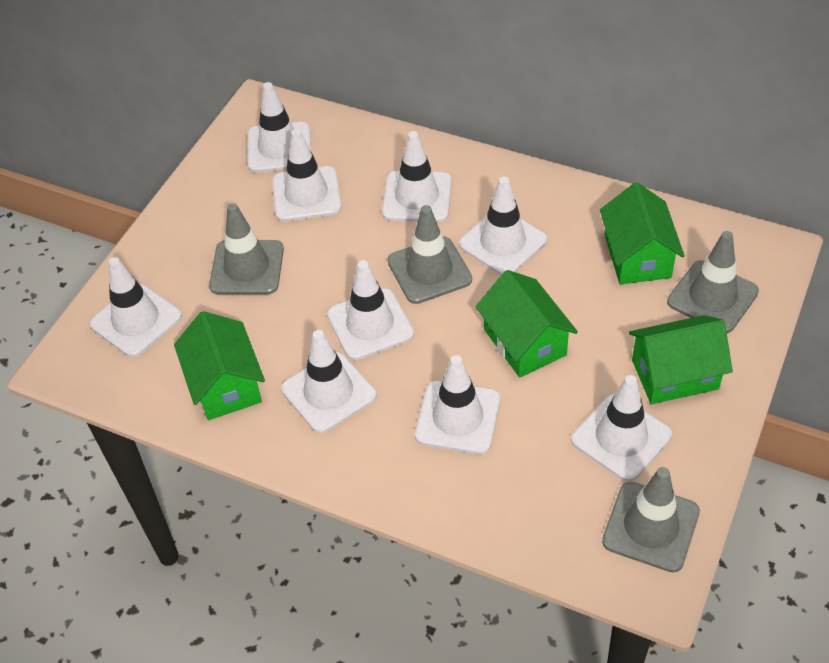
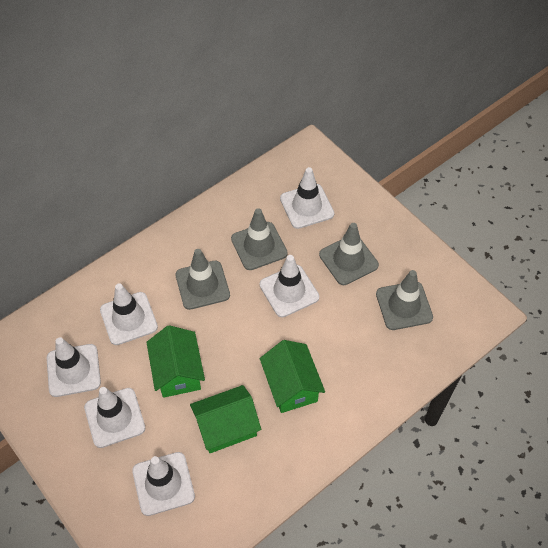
green house: 4 -> 3
white traffic cone: 9 -> 6

